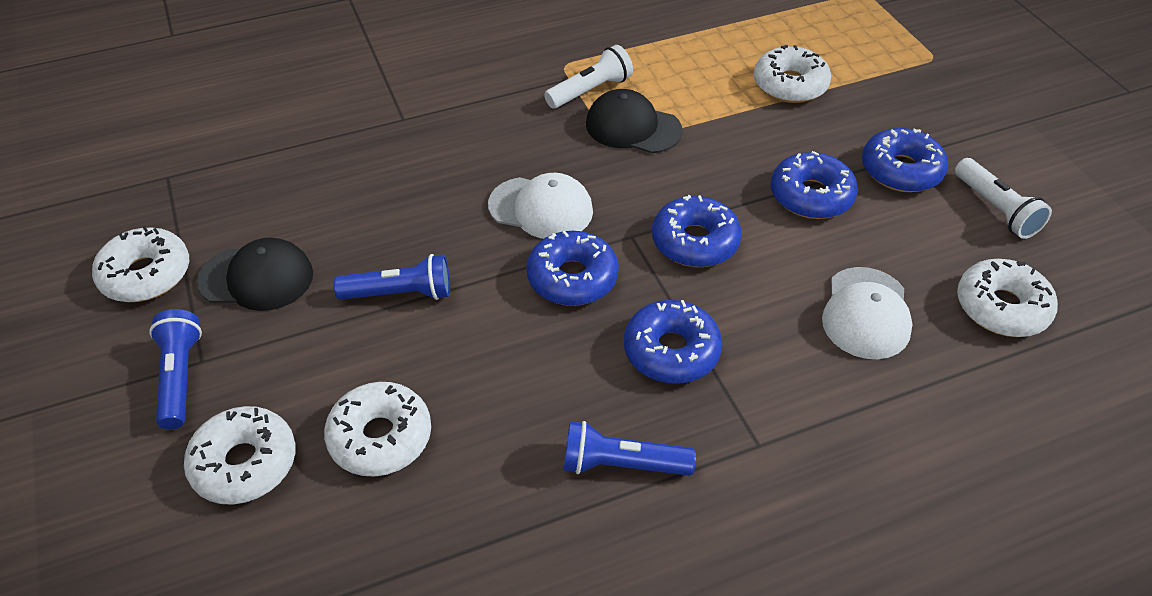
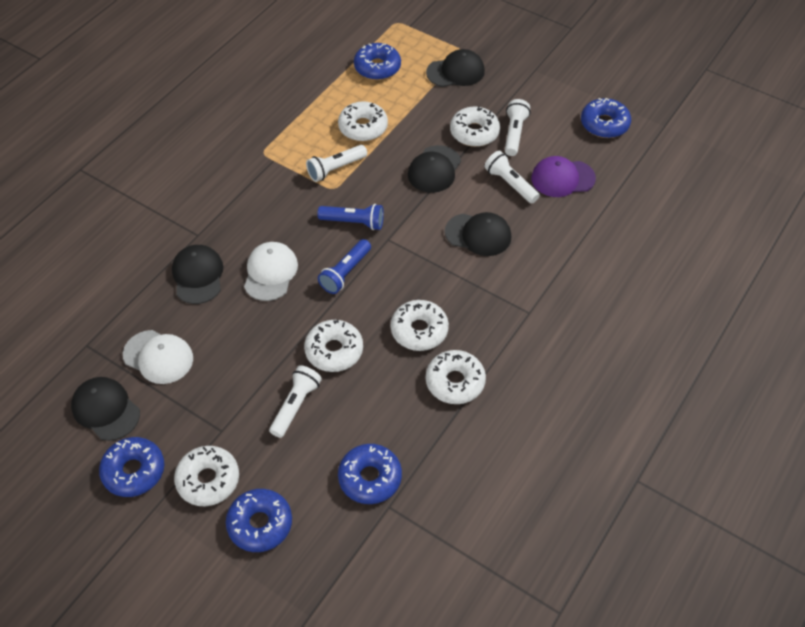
black cap: 2 -> 5
blue flashlight: 3 -> 2
purple cap: 0 -> 1
white donut: 5 -> 6
white flashlight: 2 -> 4

